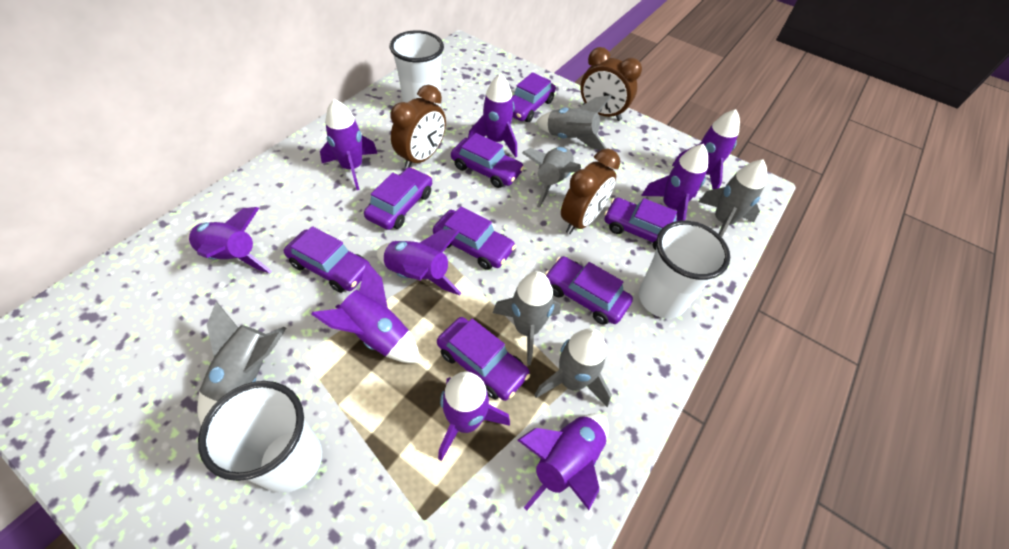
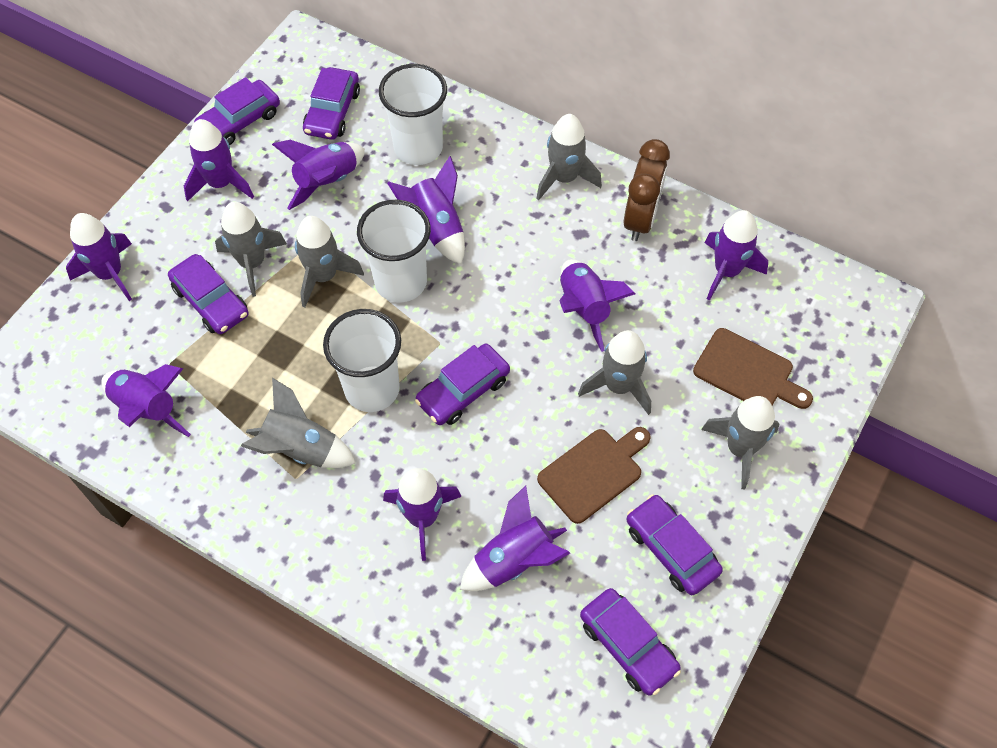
brown clock: 3 -> 1
brown cutting board: 0 -> 2
purple car: 8 -> 6

